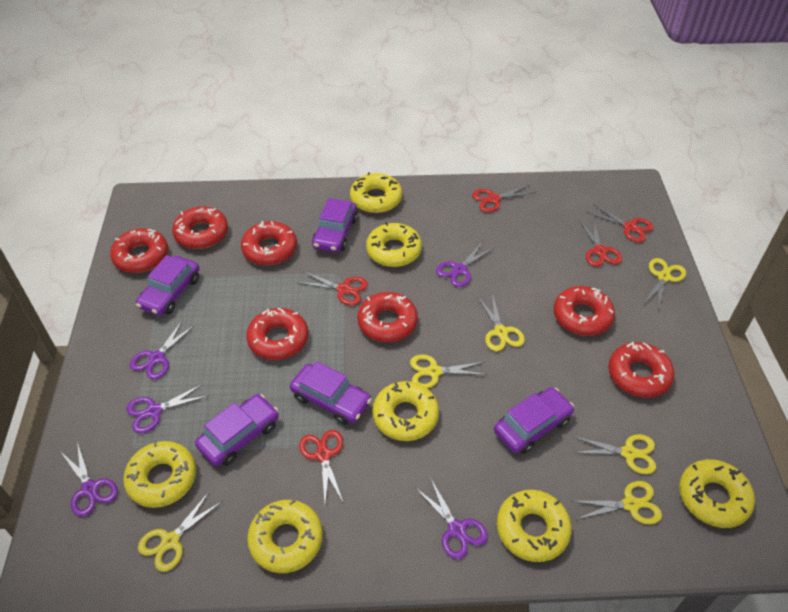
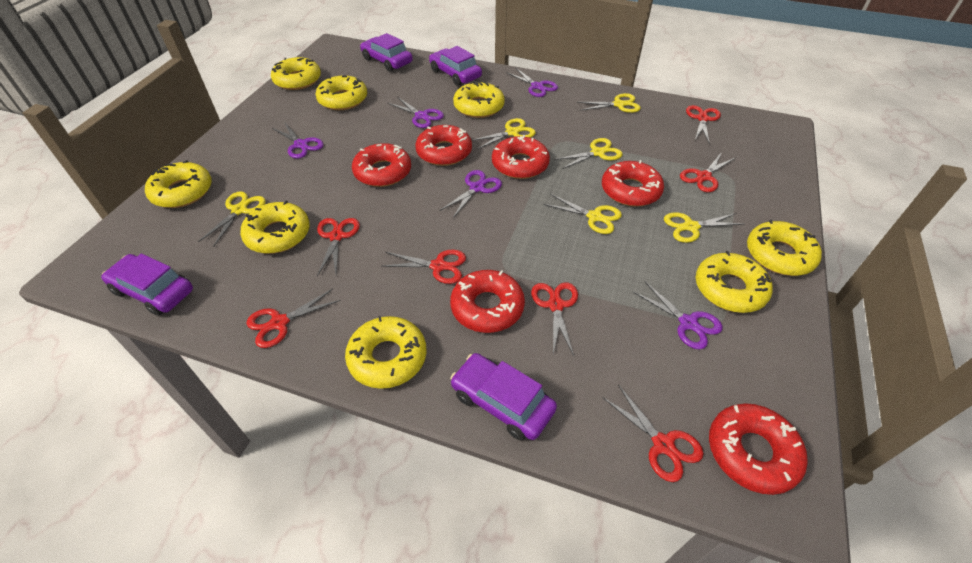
purple car: 5 -> 4
red donut: 7 -> 6
red scissors: 5 -> 7
yellow donut: 7 -> 8

